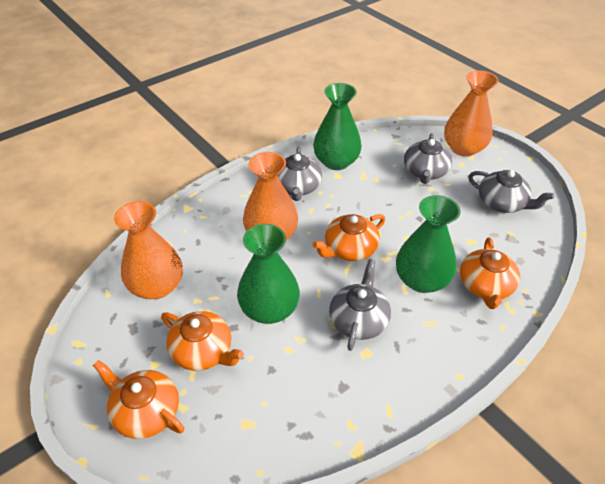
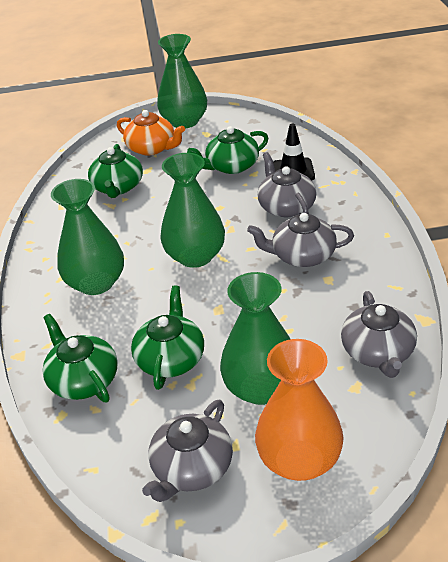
black traffic cone: 0 -> 1
green teapot: 0 -> 4
green vase: 3 -> 4
orange teapot: 4 -> 1
orange vase: 3 -> 1

